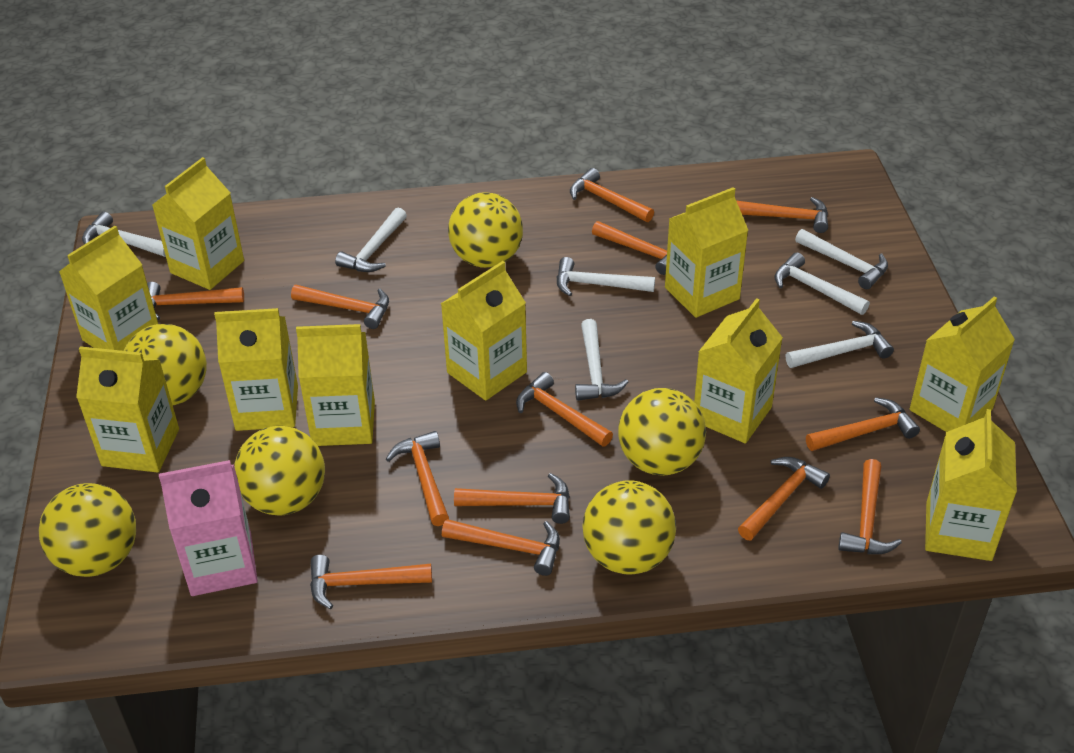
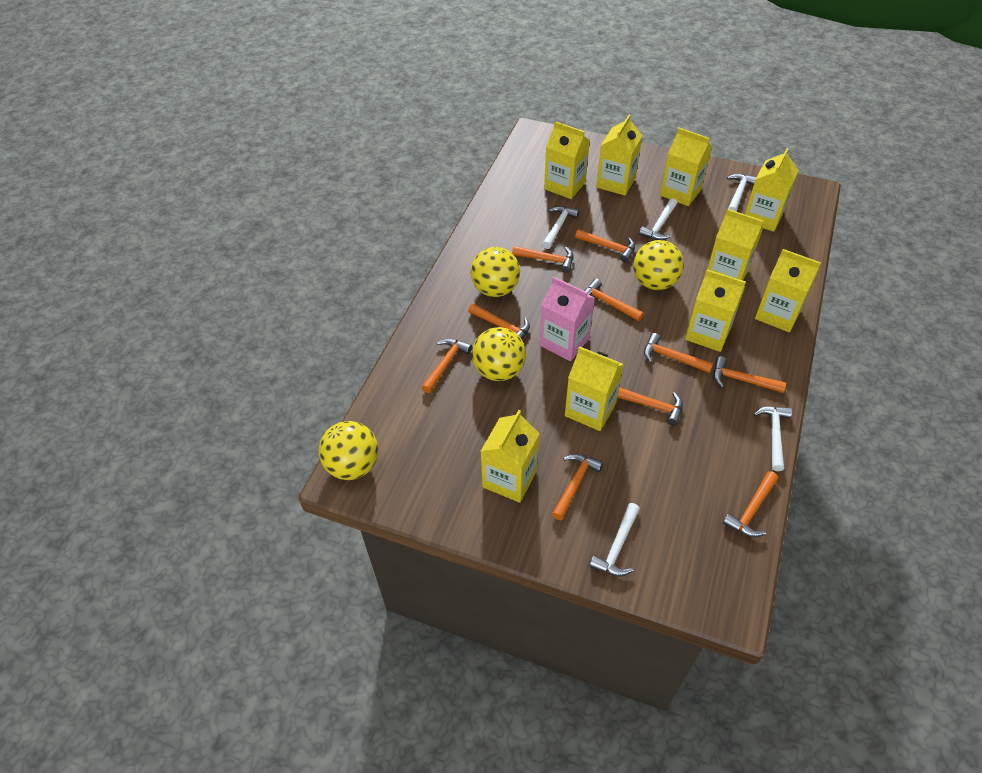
orange hammer: 13 -> 10
white hammer: 7 -> 5
yellow ball: 6 -> 4
yellow carton: 10 -> 9

